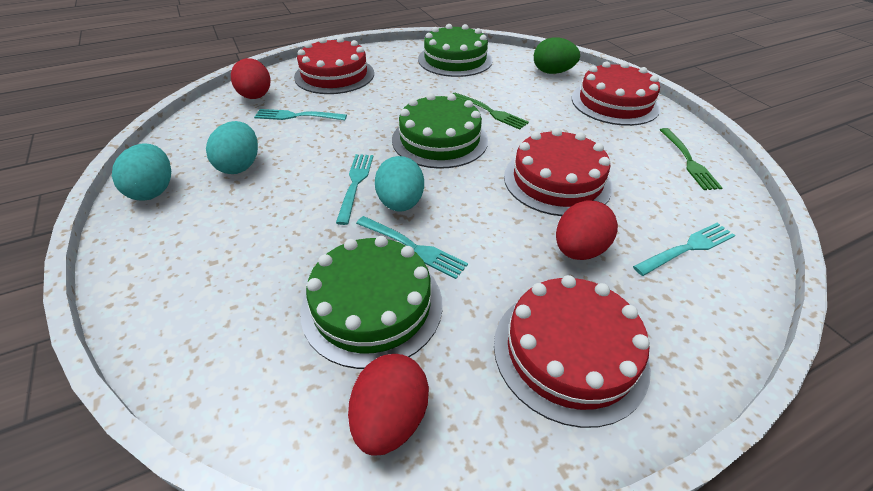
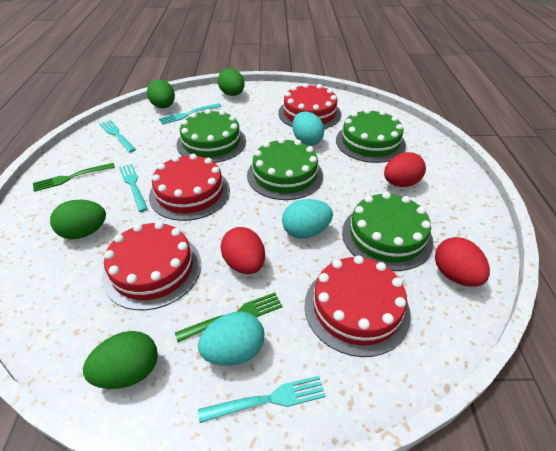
green cake: 3 -> 4
green egg: 1 -> 4

